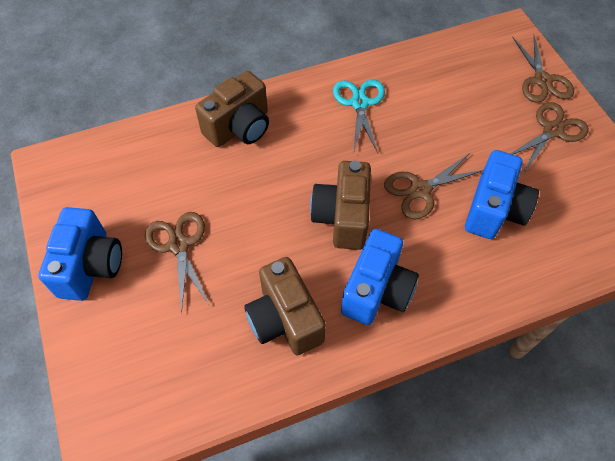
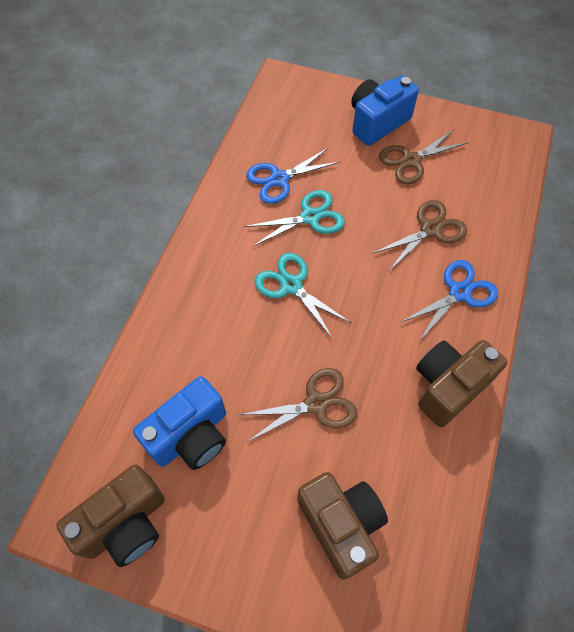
blue camera: 3 -> 2
blue scissors: 0 -> 2
brown scissors: 4 -> 3
turquoise scissors: 1 -> 2

